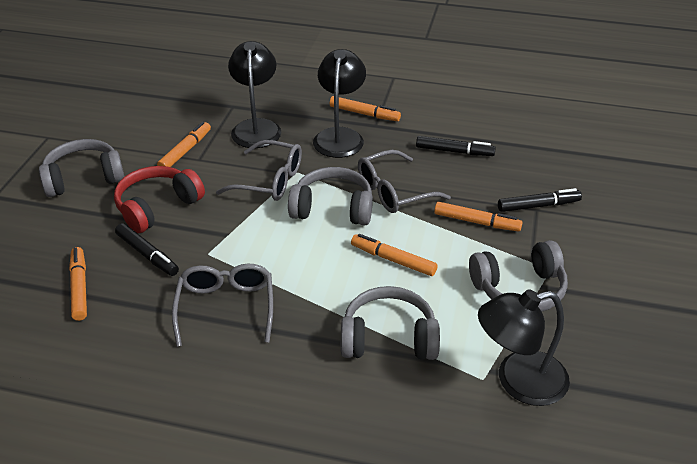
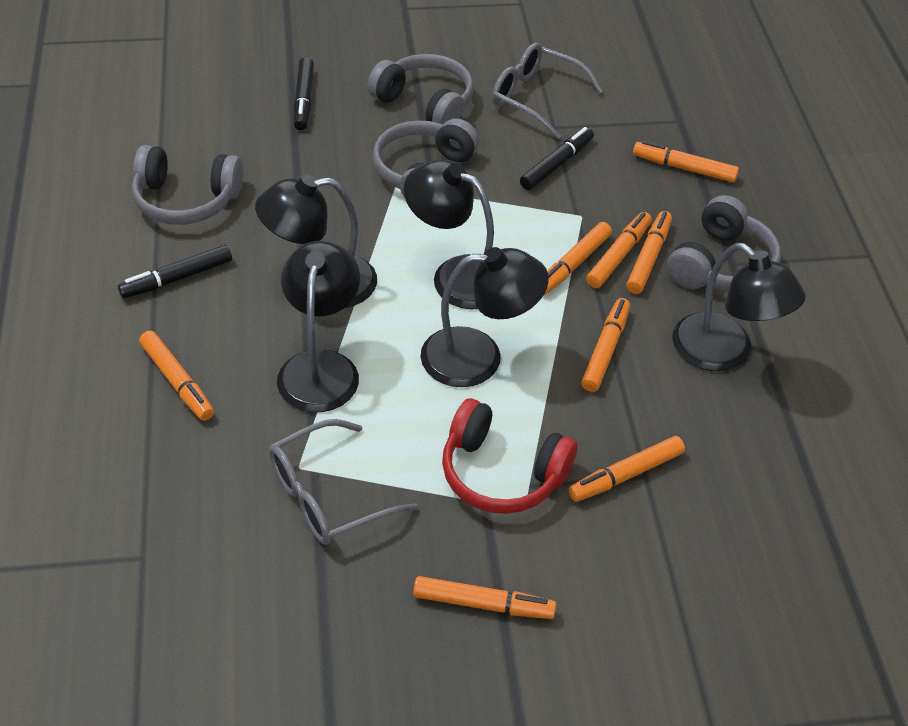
black lamp: 3 -> 5
grey glasses: 3 -> 2
orange marker: 5 -> 8

